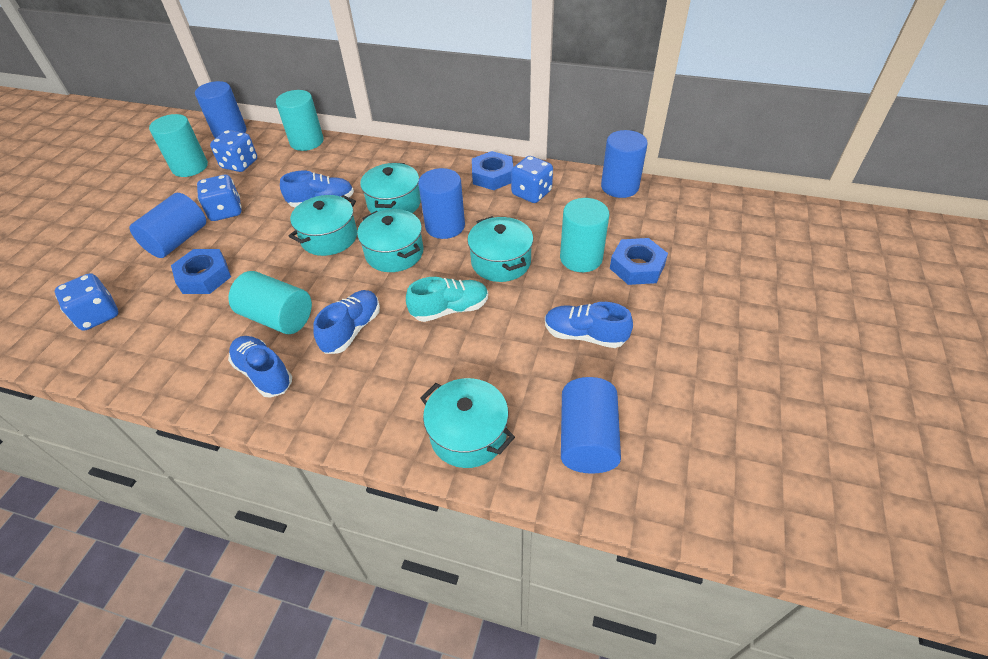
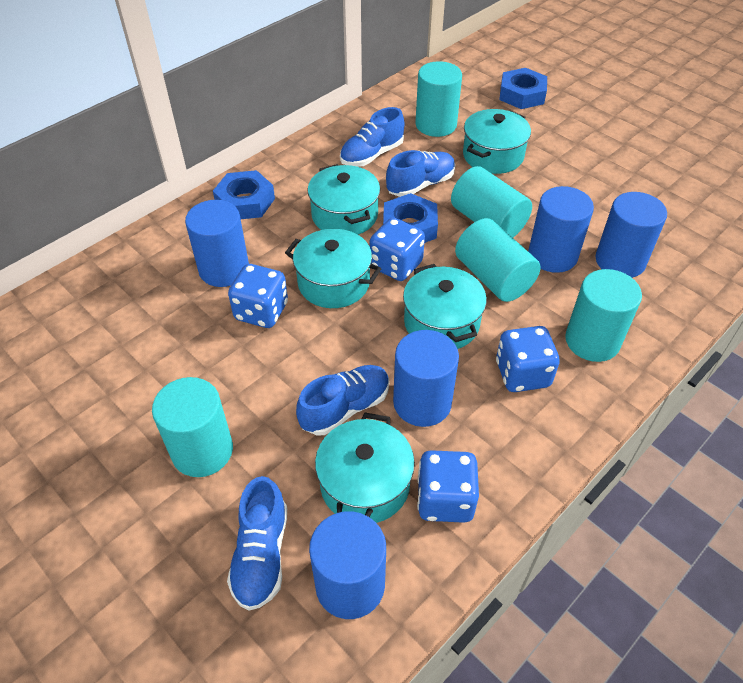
turquoise cylinder: 4 -> 5
turquoise shoe: 1 -> 0

